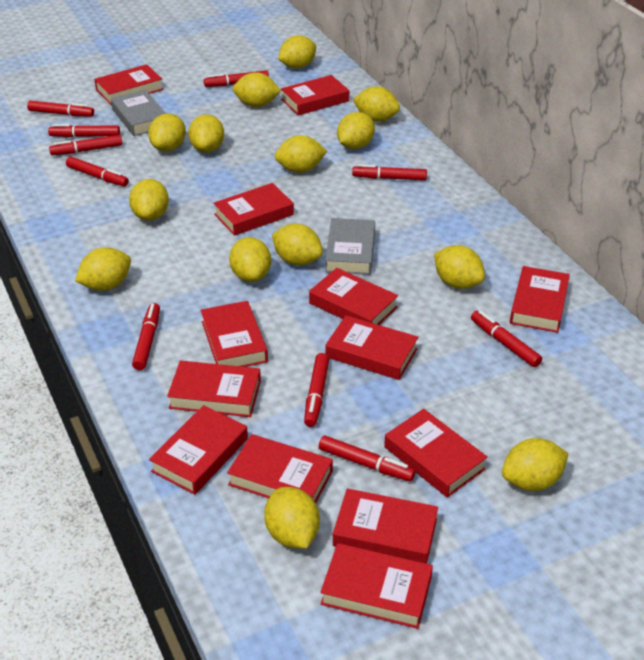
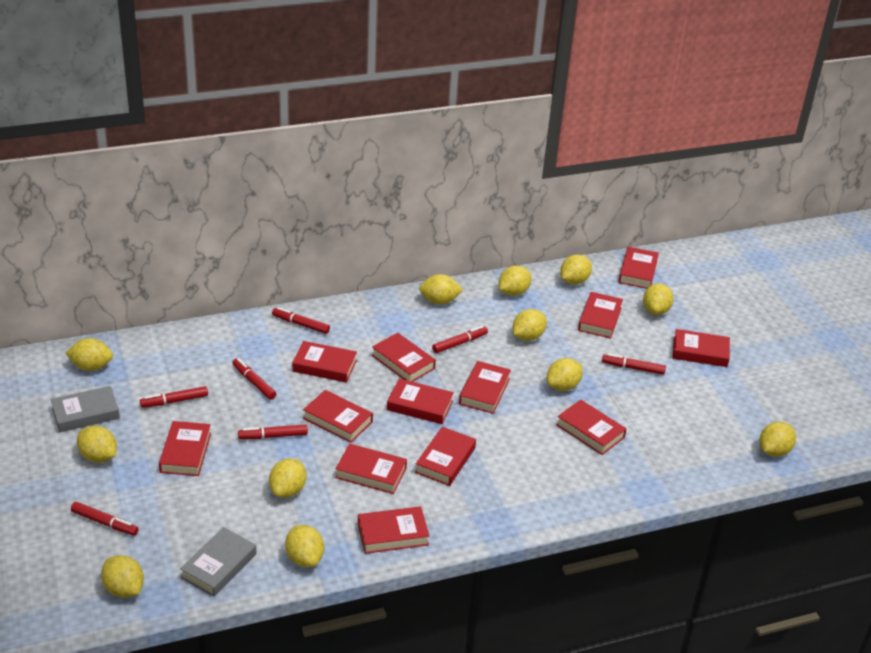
red marker: 10 -> 7
yellow lemon: 14 -> 12

